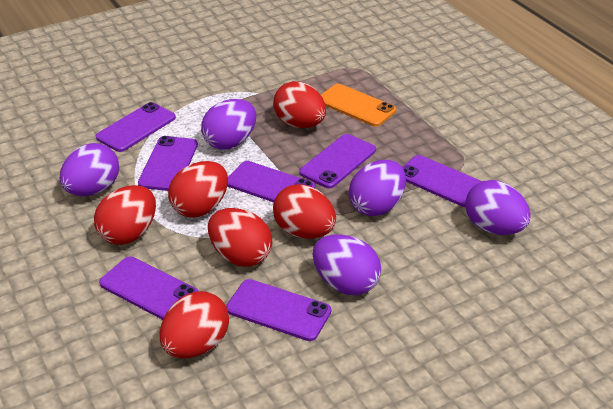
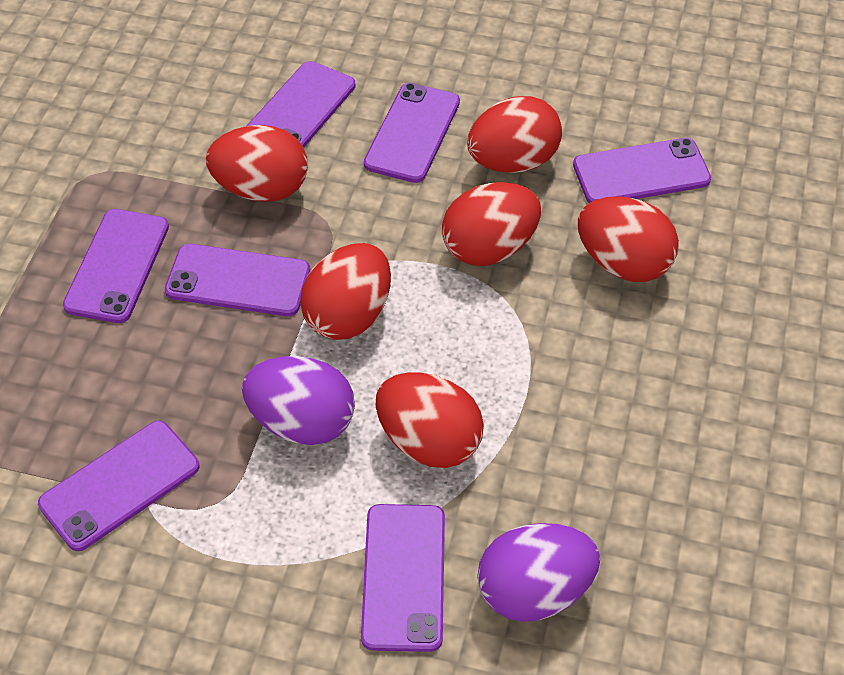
orange phone: 1 -> 0
purple egg: 5 -> 2

